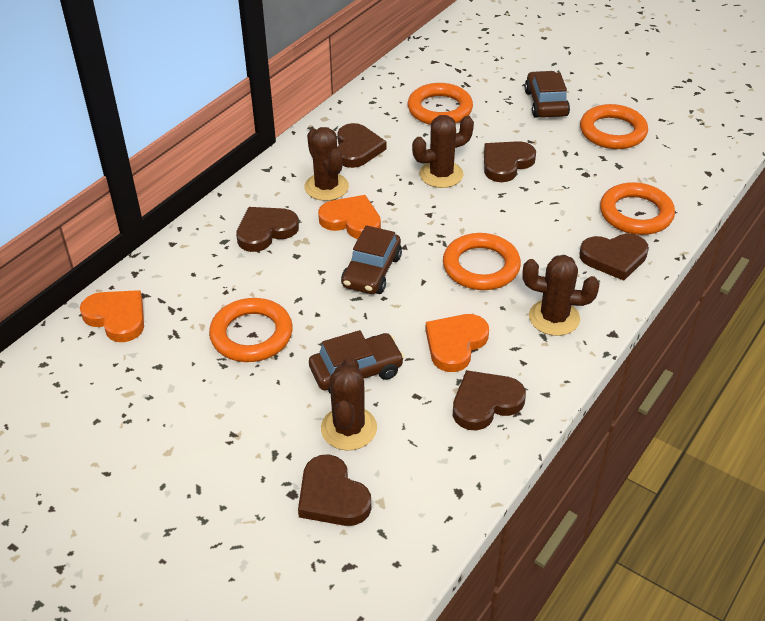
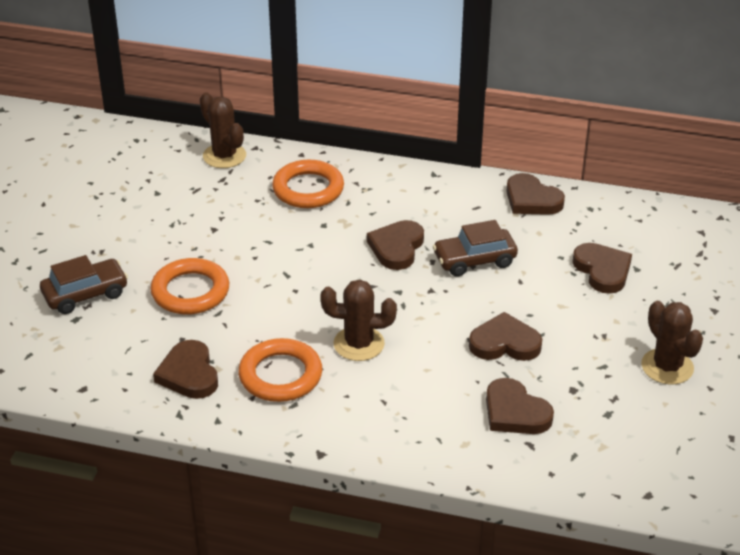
brown cactus: 4 -> 3
brown car: 3 -> 2
orange heart: 3 -> 0
orange ring: 5 -> 3

